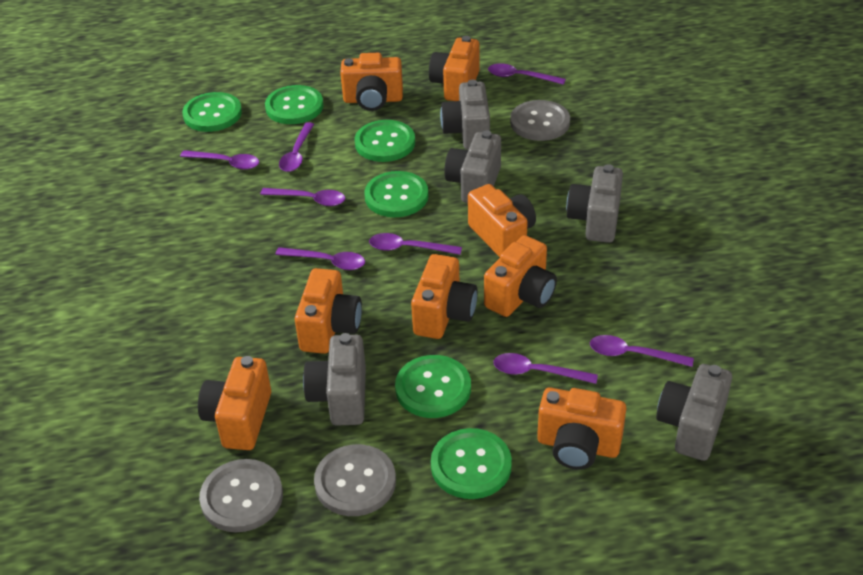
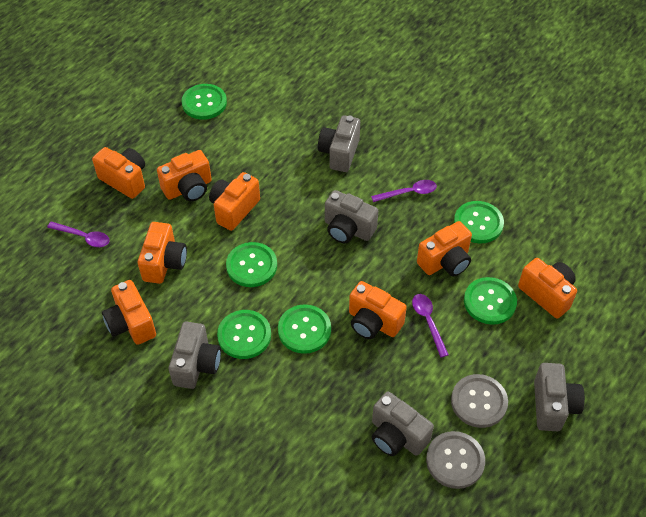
grey button: 3 -> 2
purple spoon: 8 -> 3

